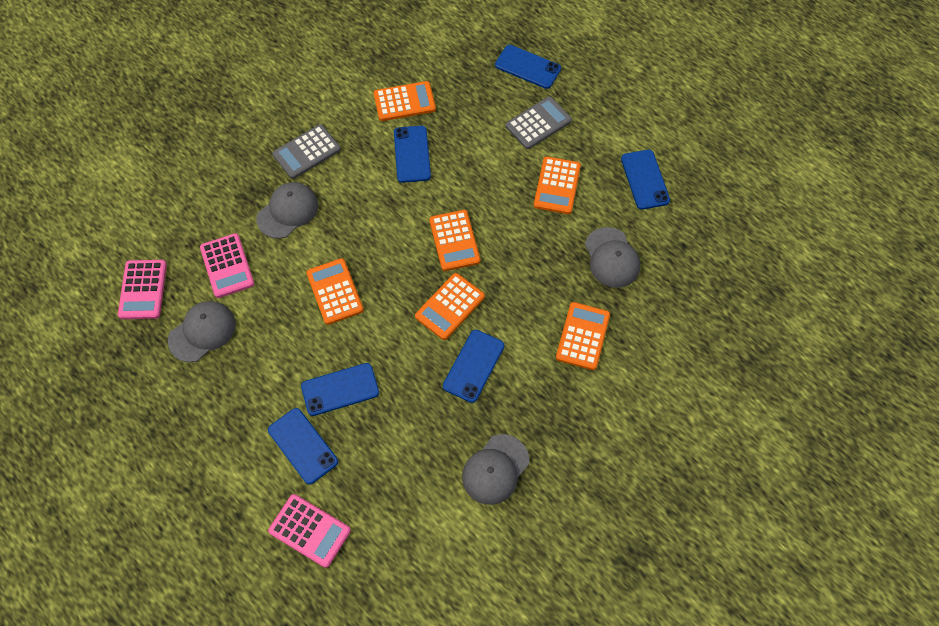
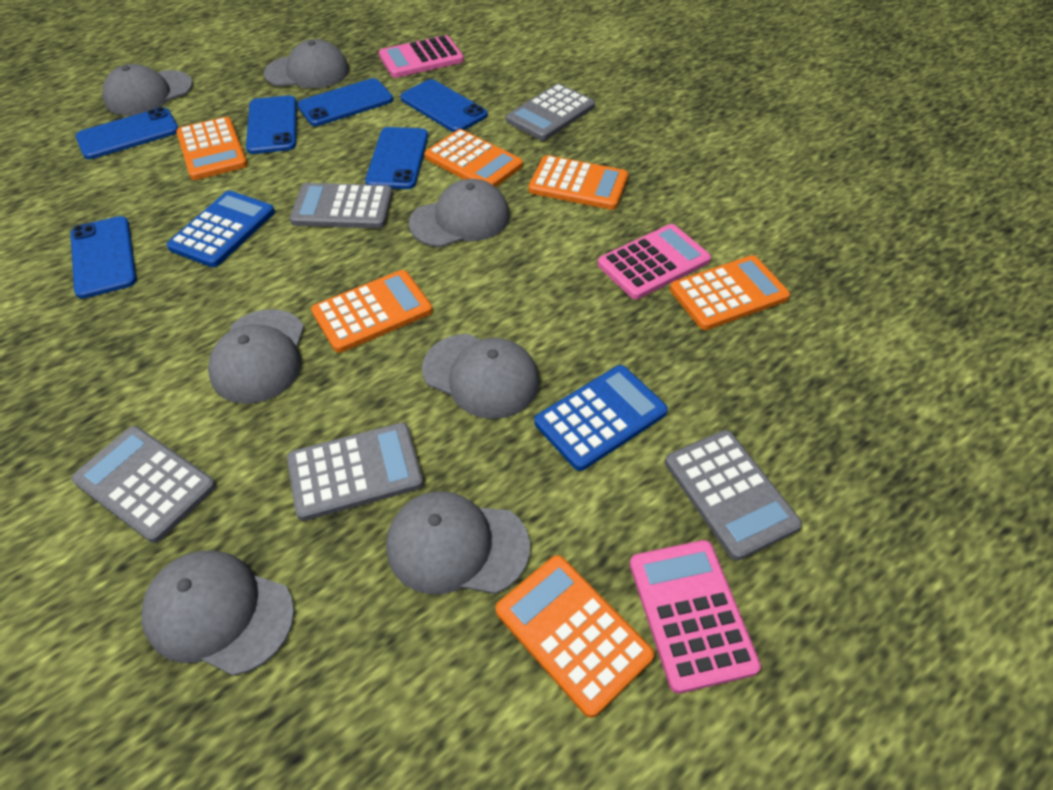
blue calculator: 0 -> 2
grey calculator: 2 -> 5
grey cap: 4 -> 7

